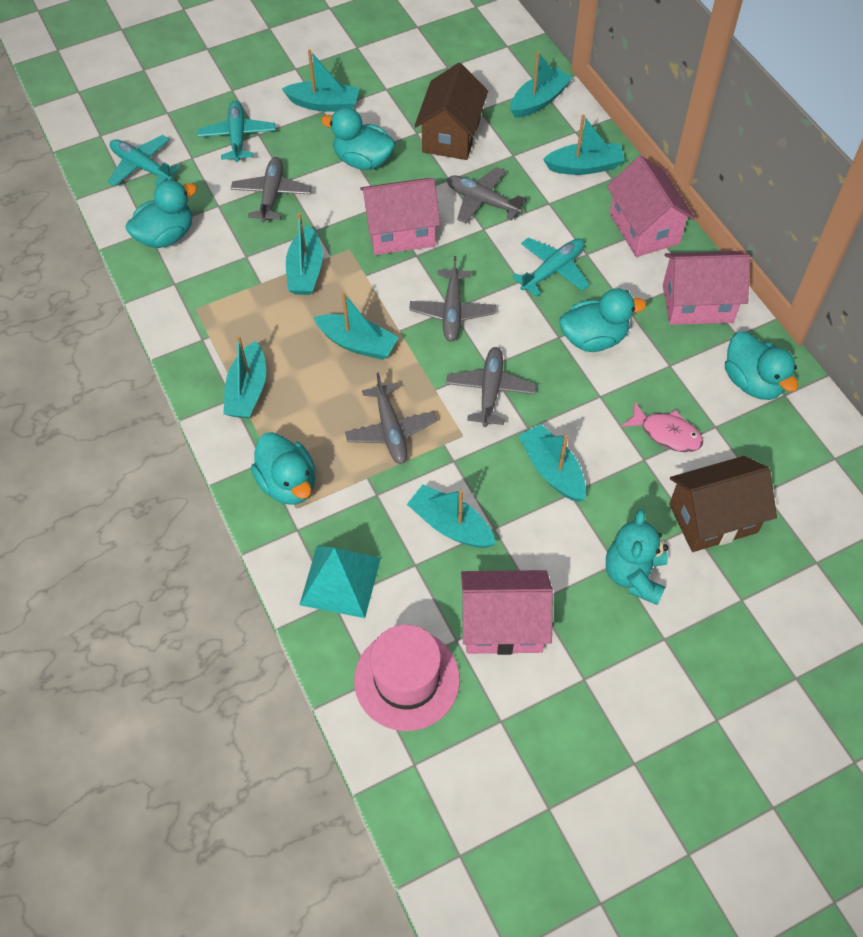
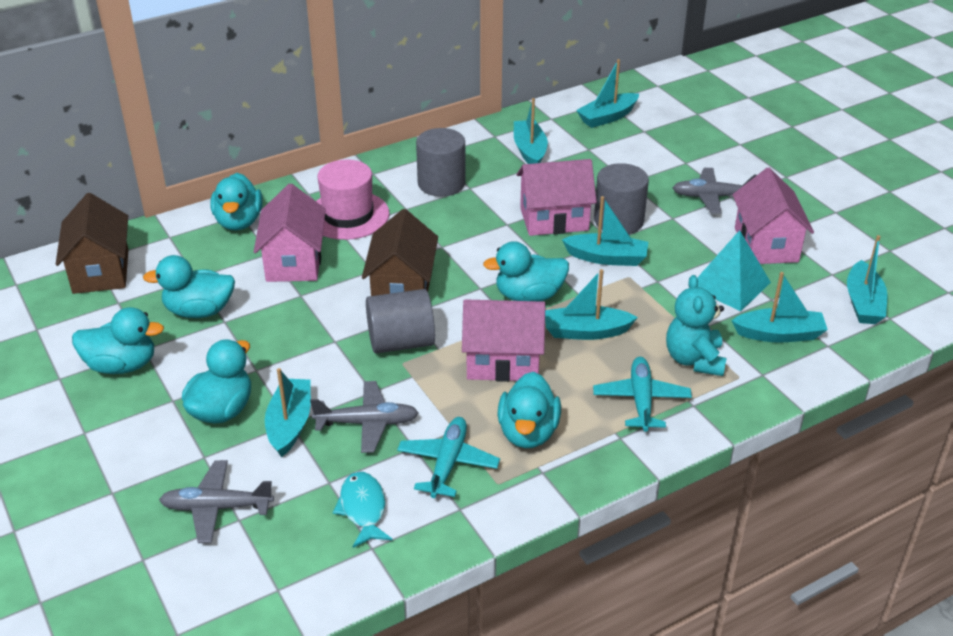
grey cylinder: 0 -> 3
grey plane: 5 -> 3
pink fish: 1 -> 0
turquoise boat: 8 -> 7
turquoise duck: 5 -> 6
turquoise fish: 0 -> 1
turquoise plane: 3 -> 2

